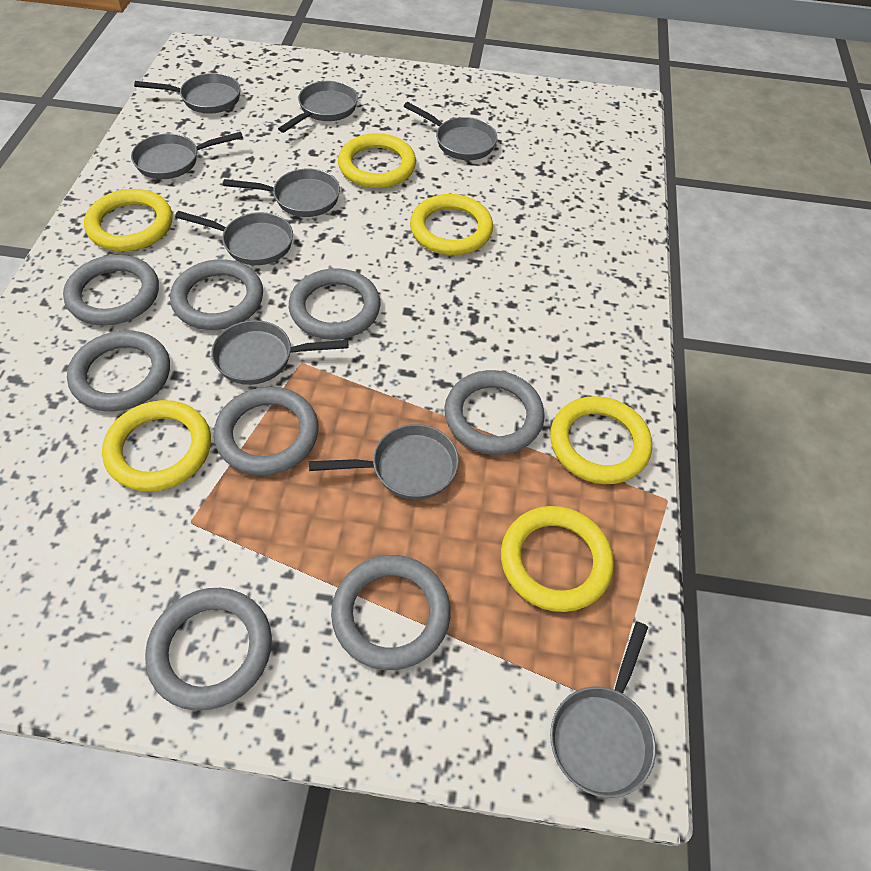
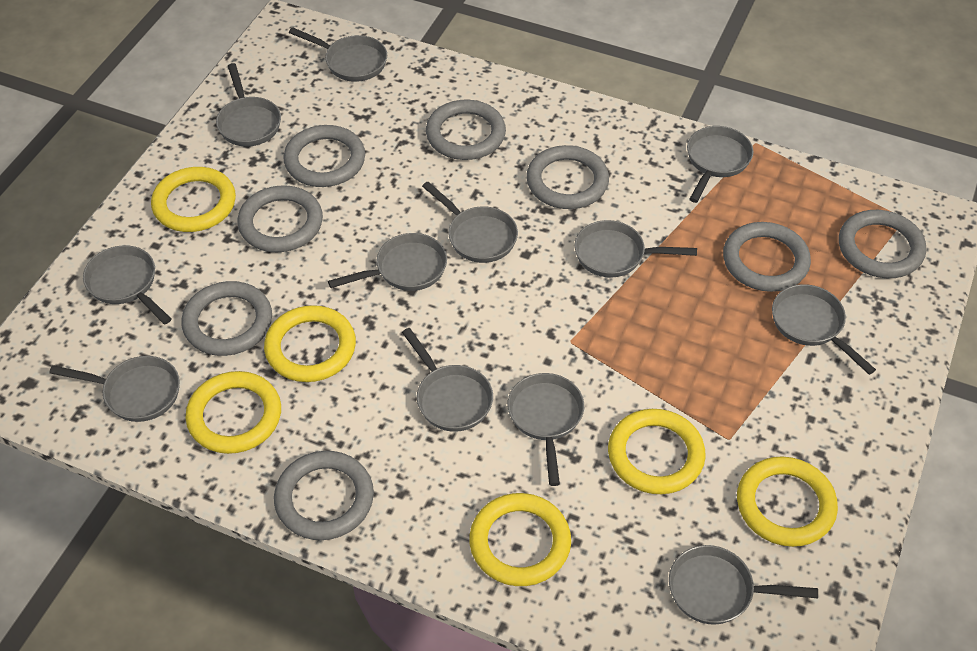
grey pan: 9 -> 12

